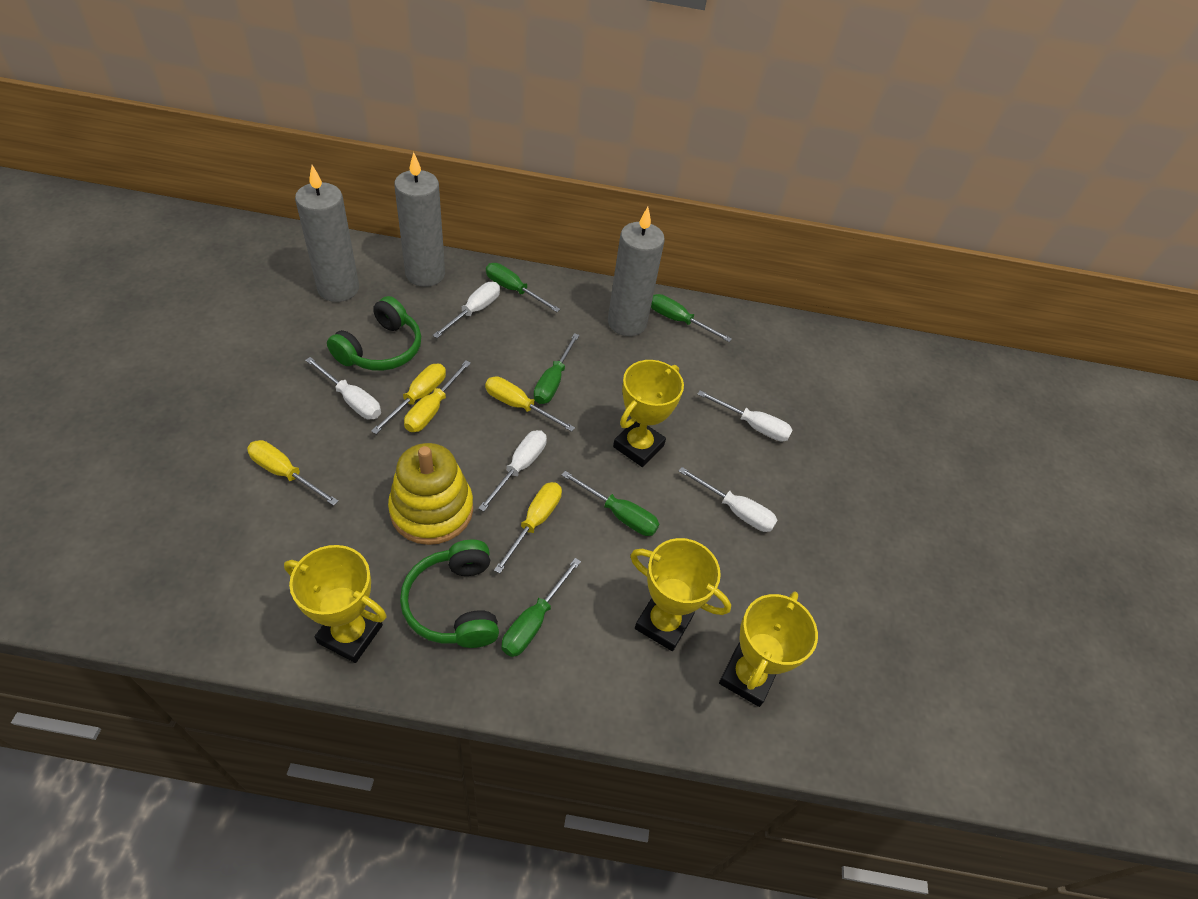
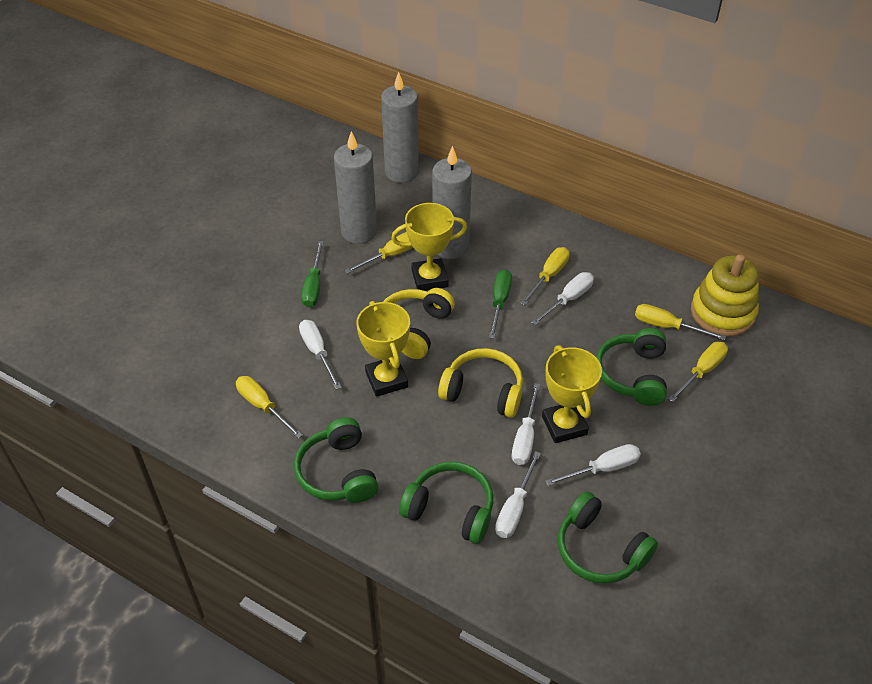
green headphones: 2 -> 4
green screwdriver: 5 -> 2
yellow headphones: 0 -> 2
yellow trophy: 4 -> 3

